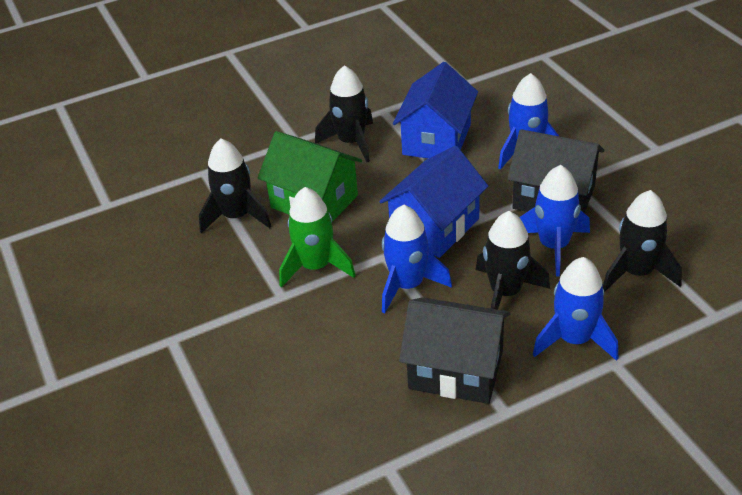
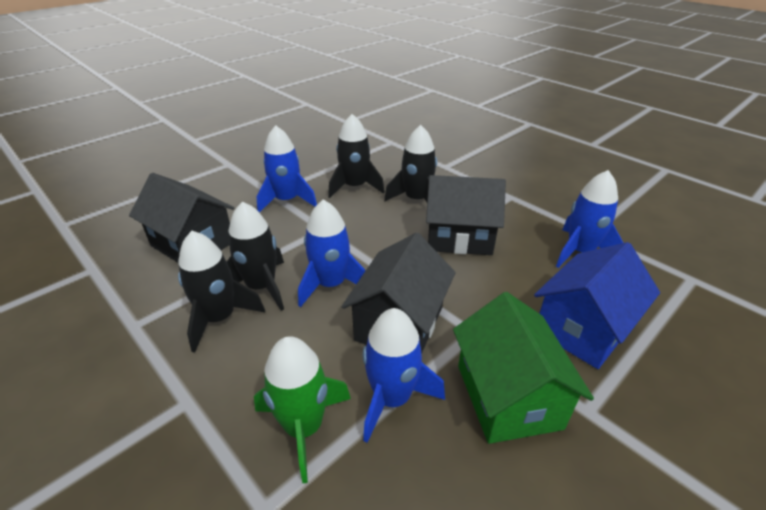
black house: 2 -> 3
blue house: 2 -> 1

